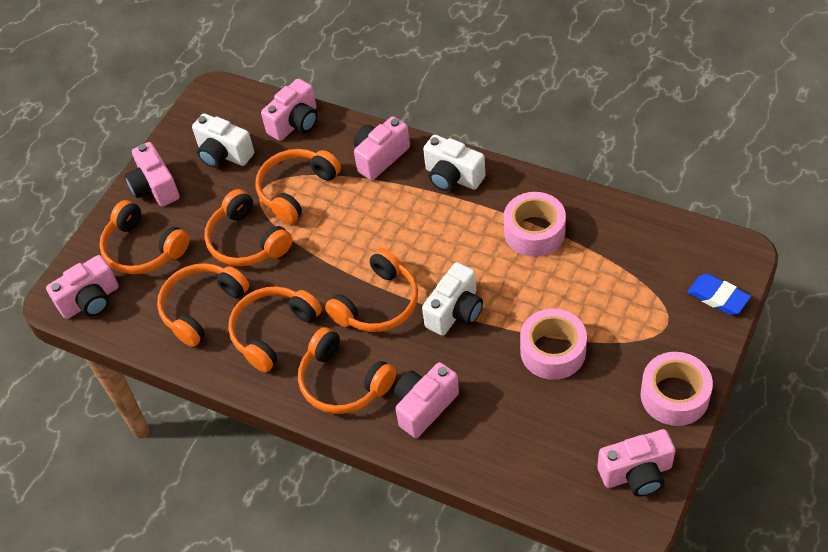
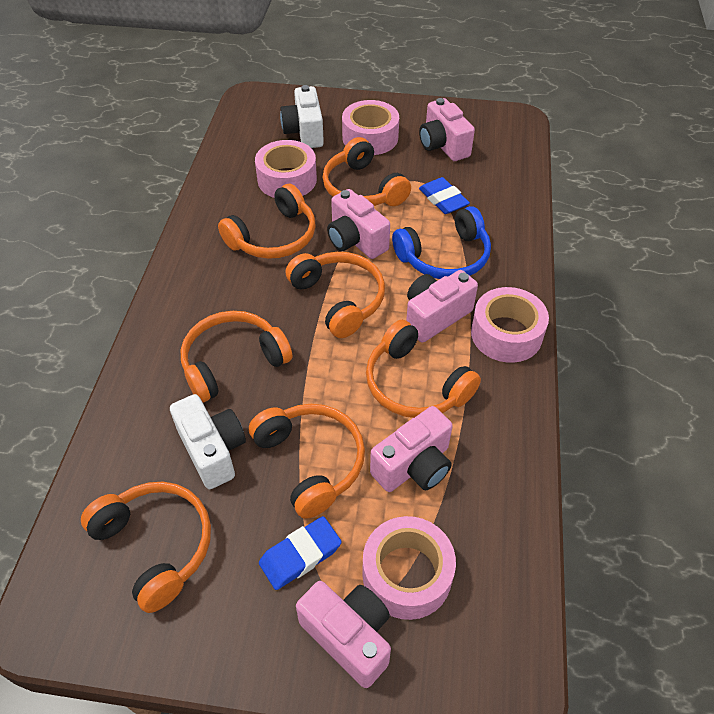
blue eraser: 1 -> 2
blue headphones: 0 -> 1
pink camera: 6 -> 5
pink tape: 3 -> 4
white camera: 3 -> 2

